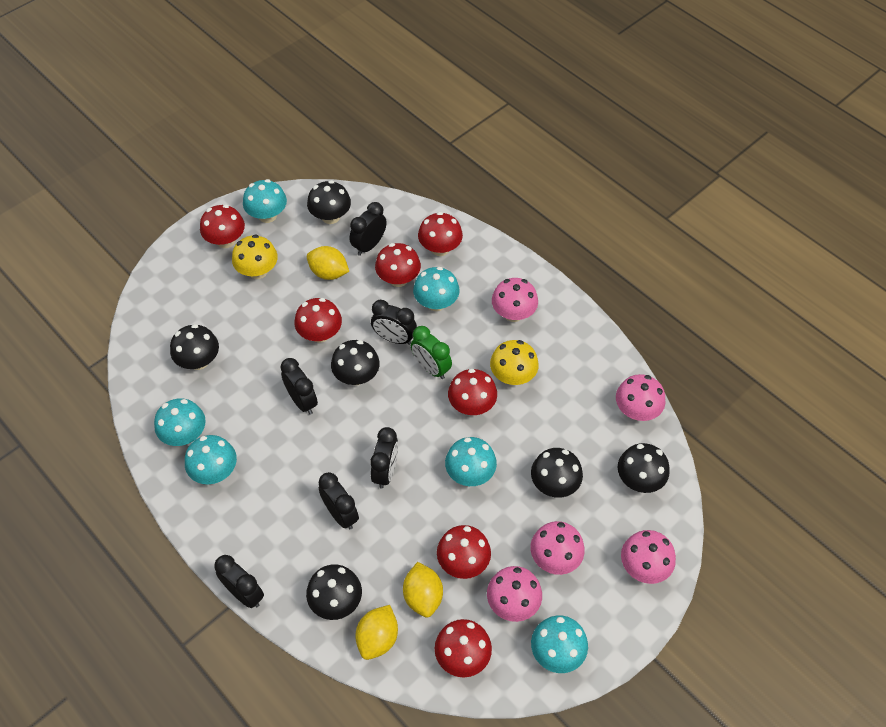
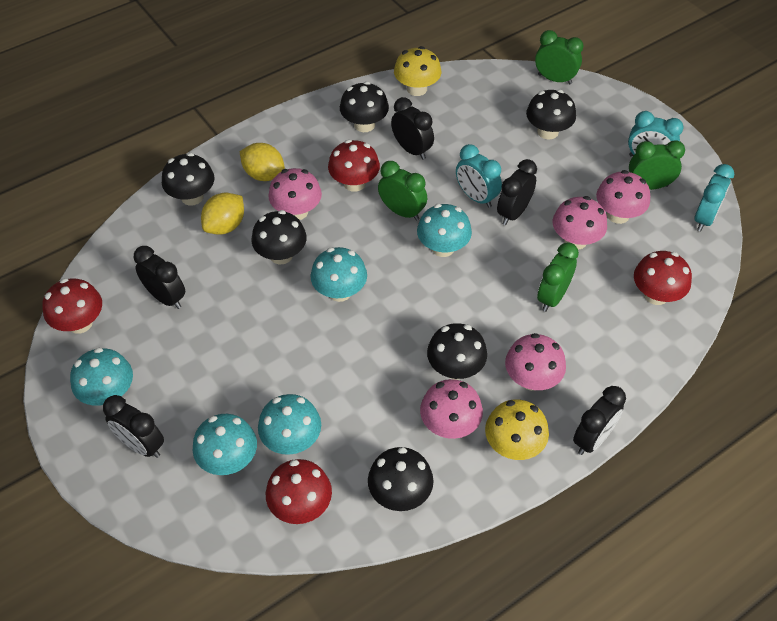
black clock: 6 -> 5
green clock: 1 -> 4
red mushroom: 7 -> 4
turquoise clock: 0 -> 3
turquoise mushroom: 6 -> 5
yellow lemon: 3 -> 2

